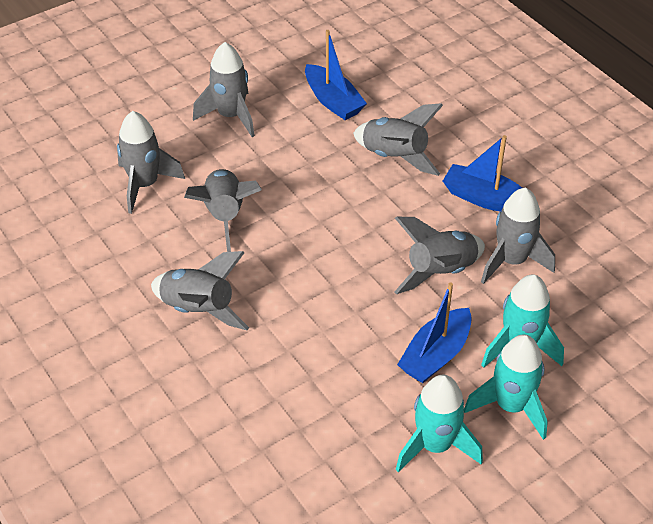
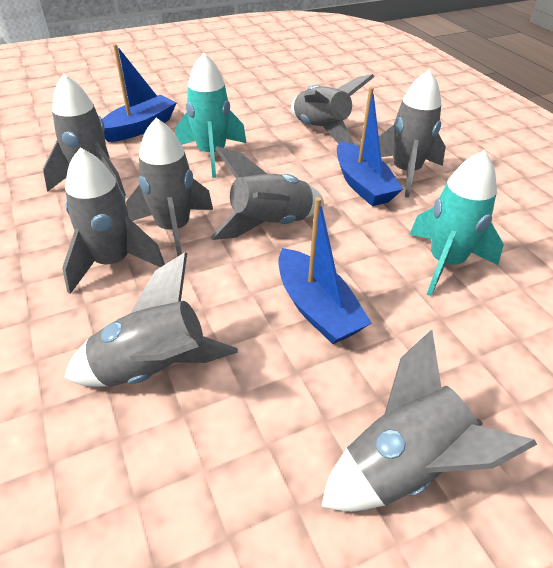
grey rocket: 7 -> 8
turquoise rocket: 3 -> 2

